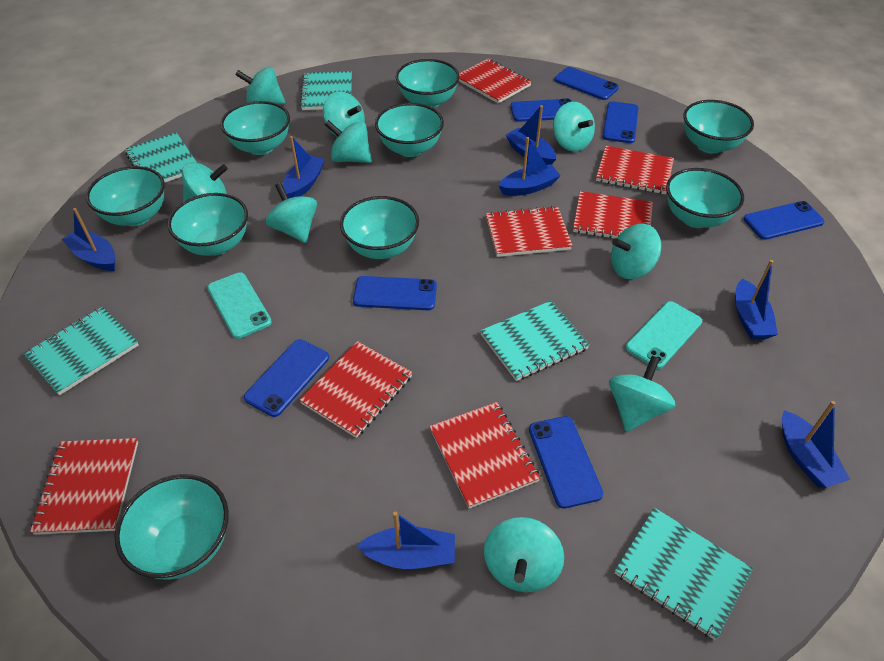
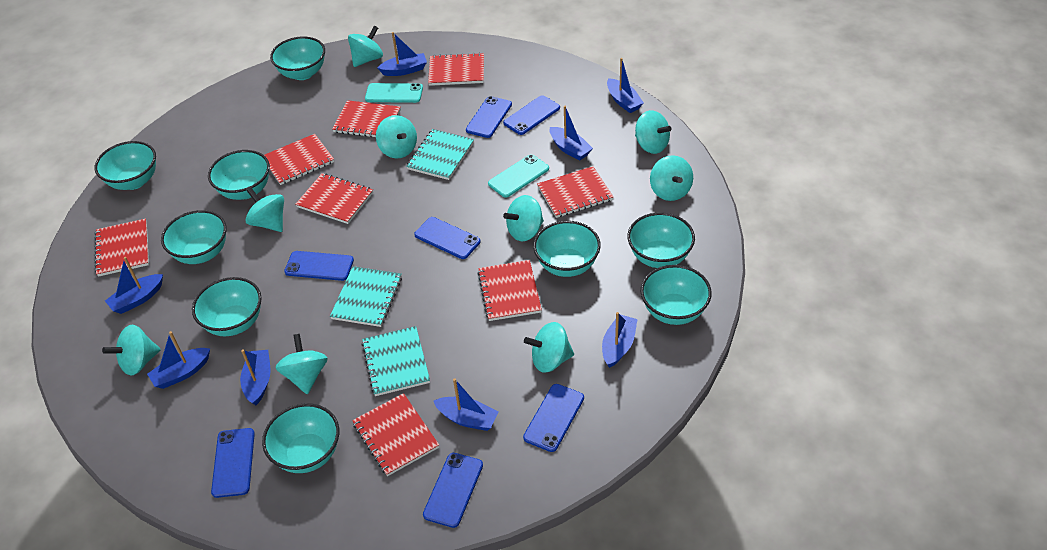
blue boat: 7 -> 8
red notebook: 7 -> 8
turquoise notebook: 5 -> 3

